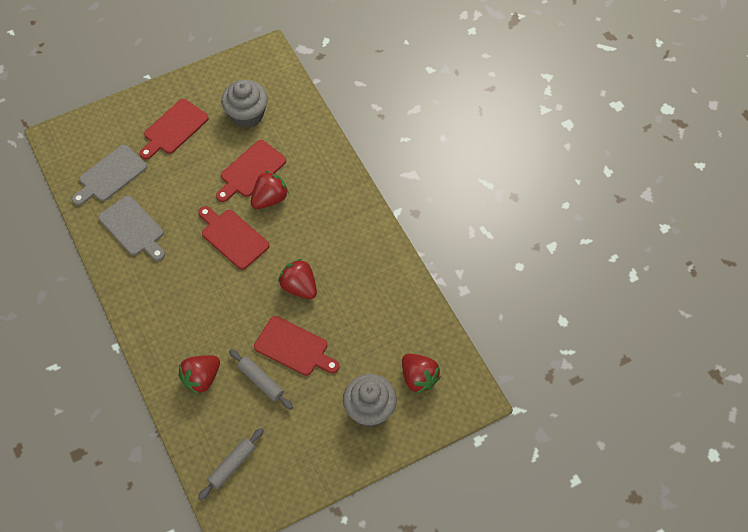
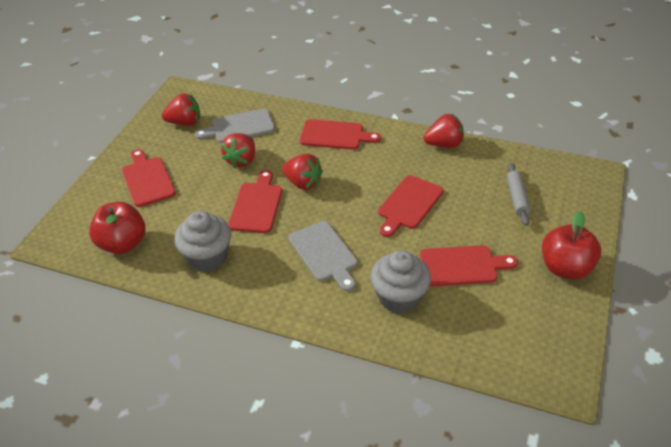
grey rolling pin: 2 -> 1
red apple: 0 -> 2
red cutting board: 4 -> 5

